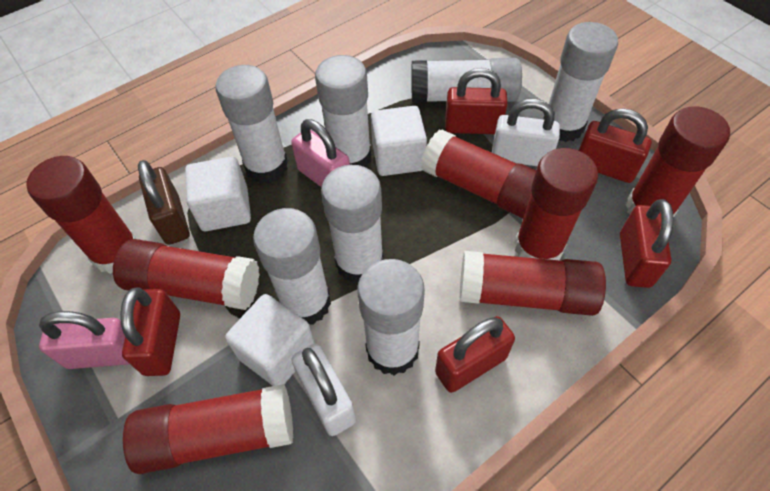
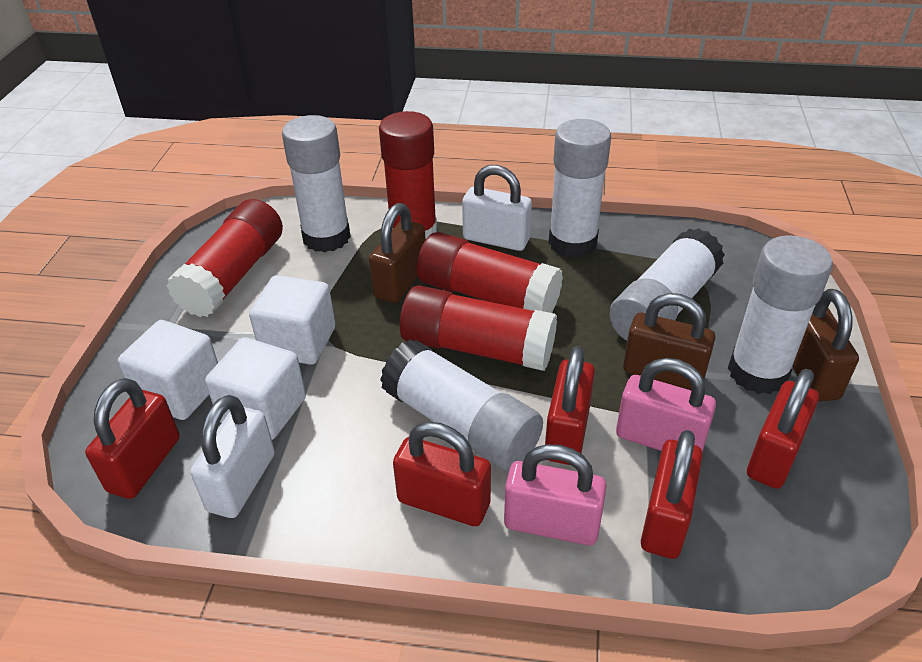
brown padlock: 1 -> 3
red glue stick: 7 -> 4
white glue stick: 7 -> 5

